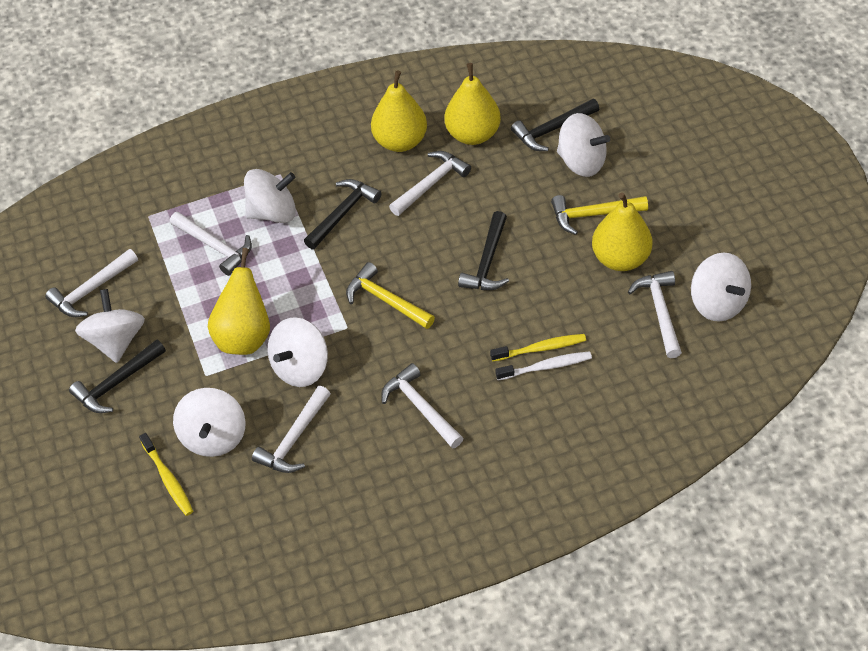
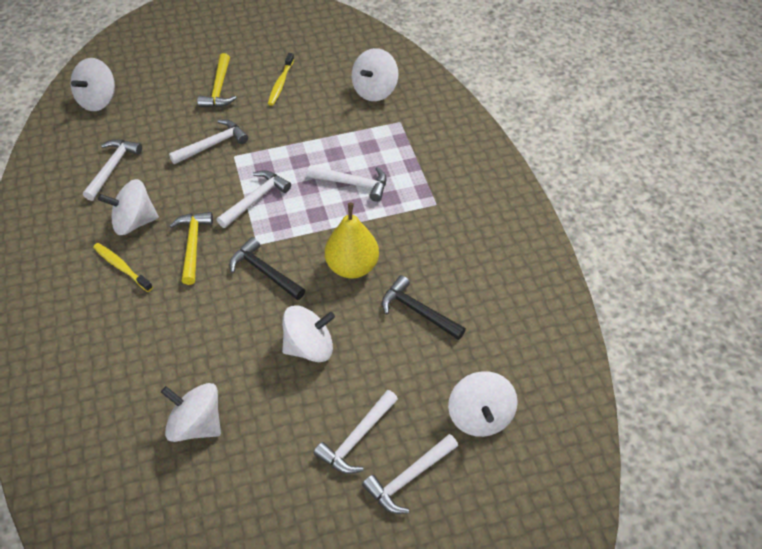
black hammer: 4 -> 2
white toothbrush: 1 -> 0
yellow pear: 4 -> 1

